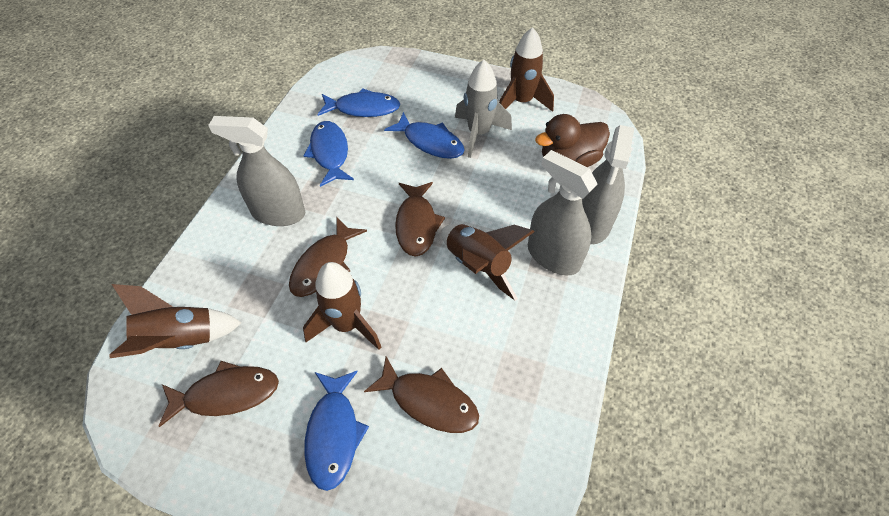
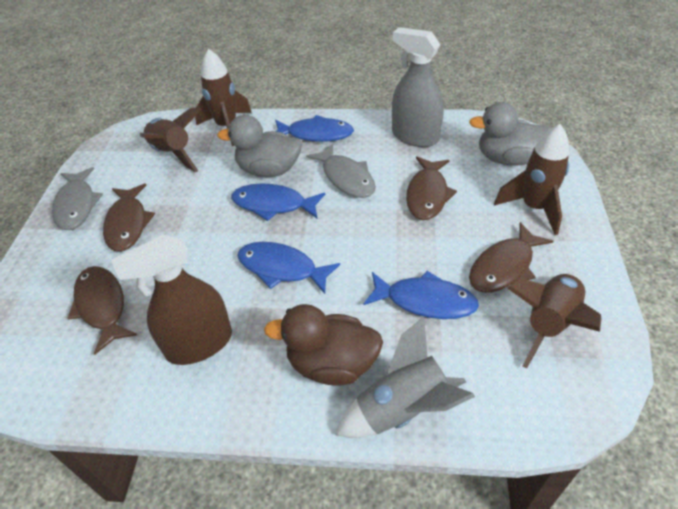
brown spray bottle: 0 -> 1
grey duck: 0 -> 2
grey fish: 0 -> 2
grey spray bottle: 3 -> 1

